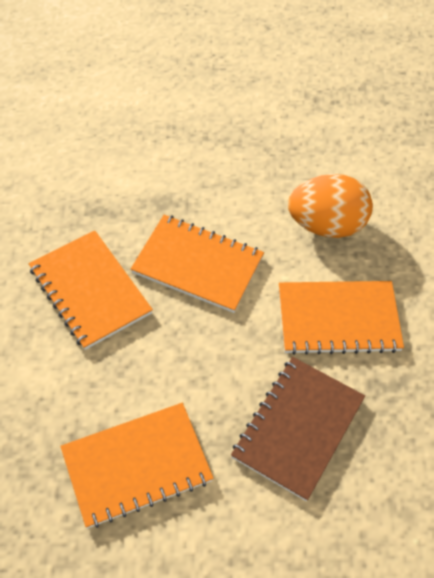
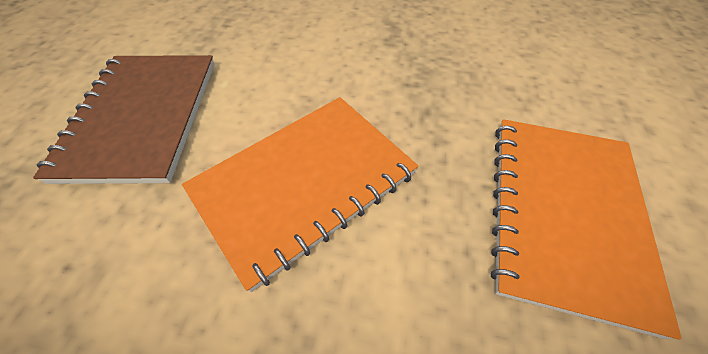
orange egg: 1 -> 0
orange notebook: 4 -> 2

